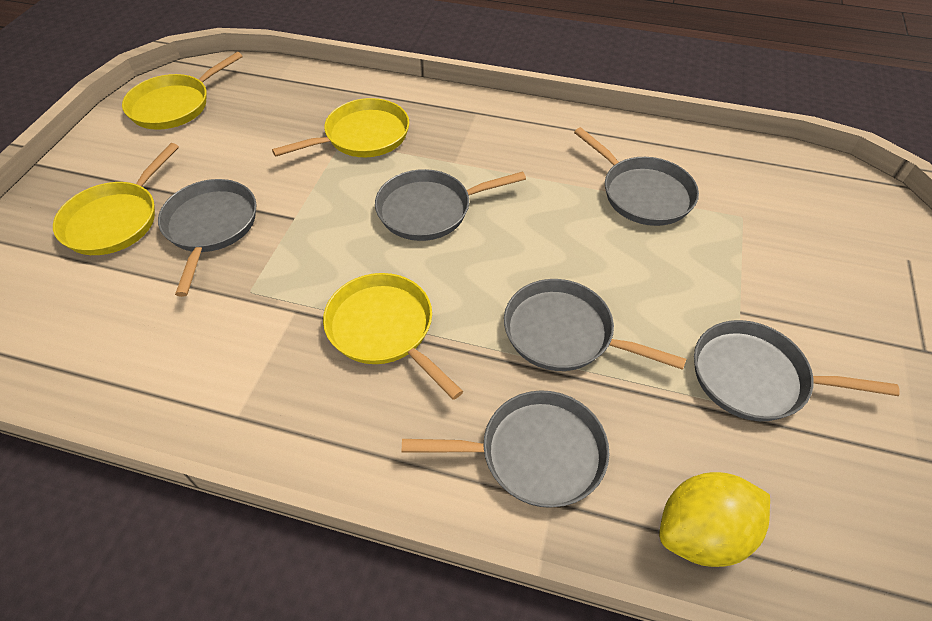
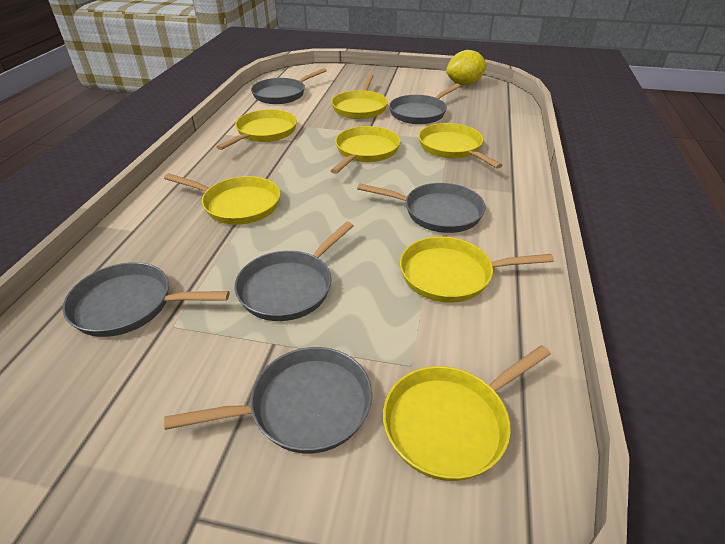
yellow pan: 4 -> 7

